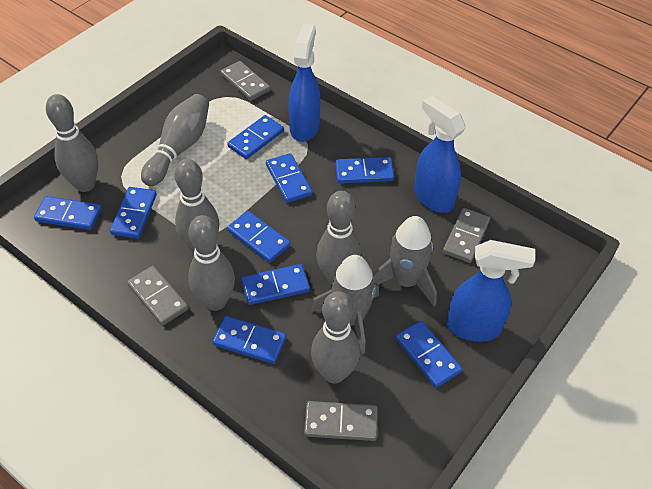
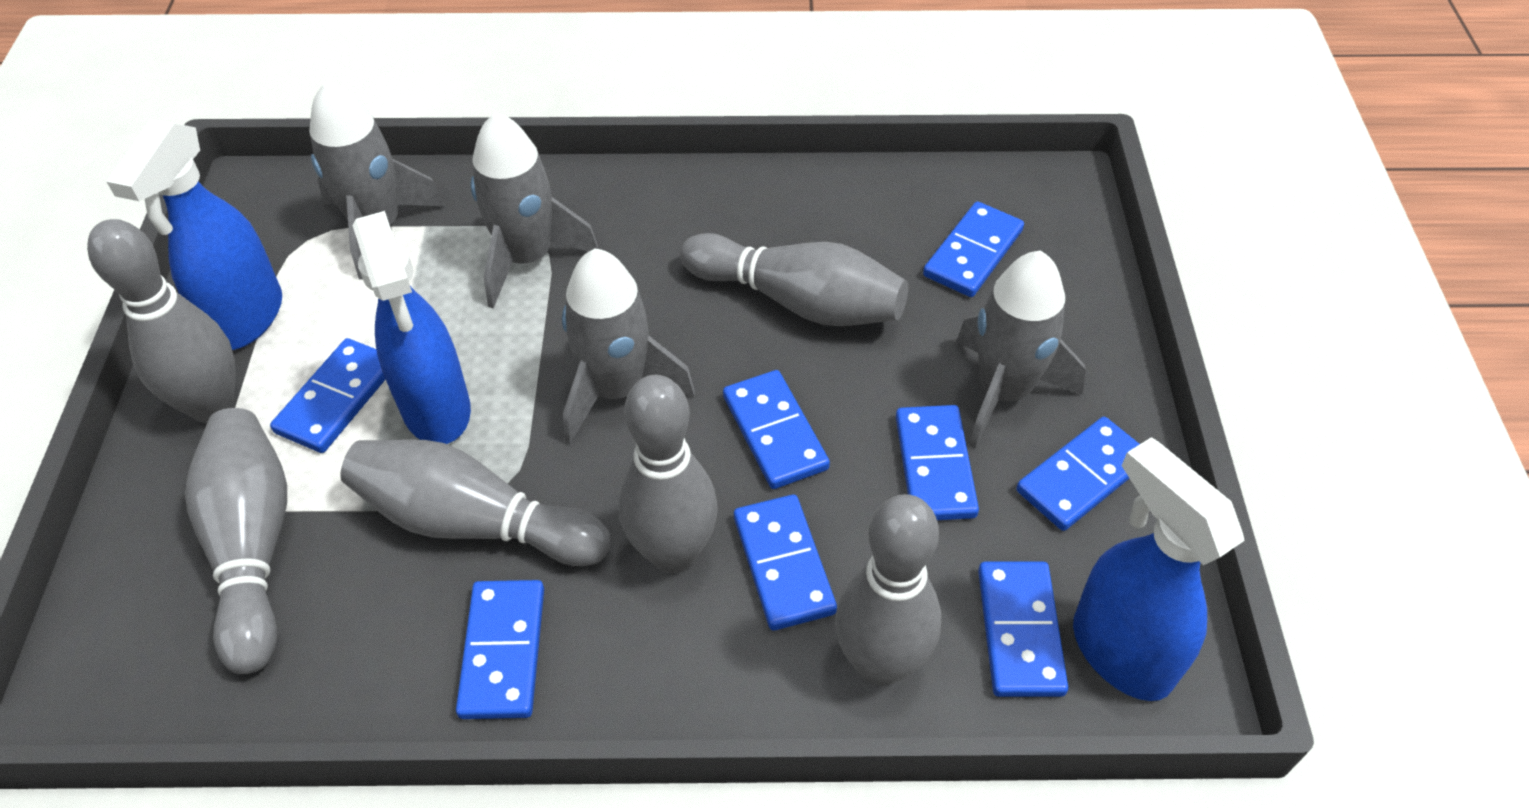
blue domino: 9 -> 8
grey domino: 4 -> 0
grey rocket: 2 -> 4

